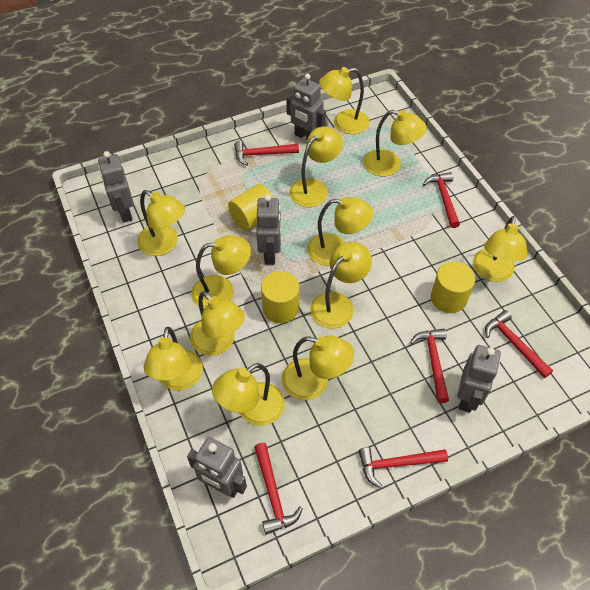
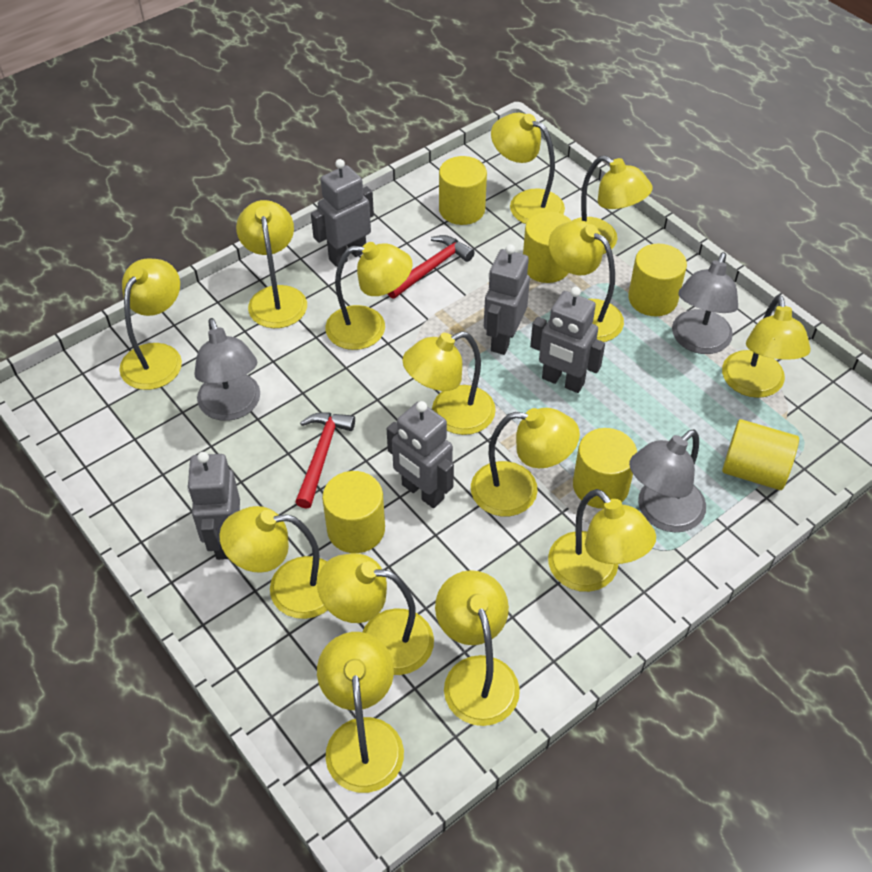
grey lamp: 0 -> 3
red hammer: 6 -> 2
yellow cylinder: 3 -> 6
yellow lamp: 12 -> 14

